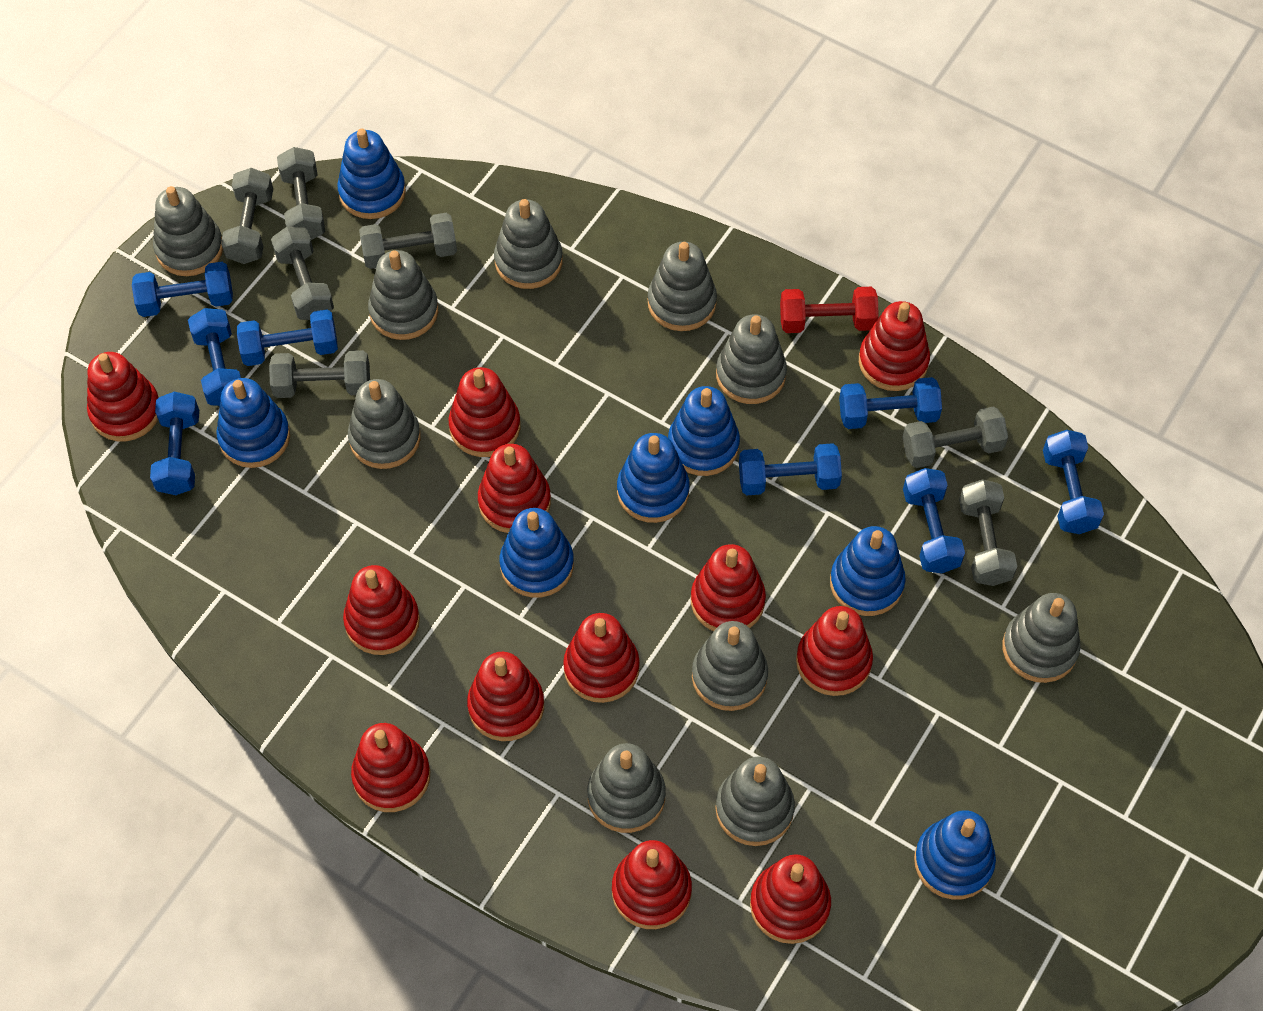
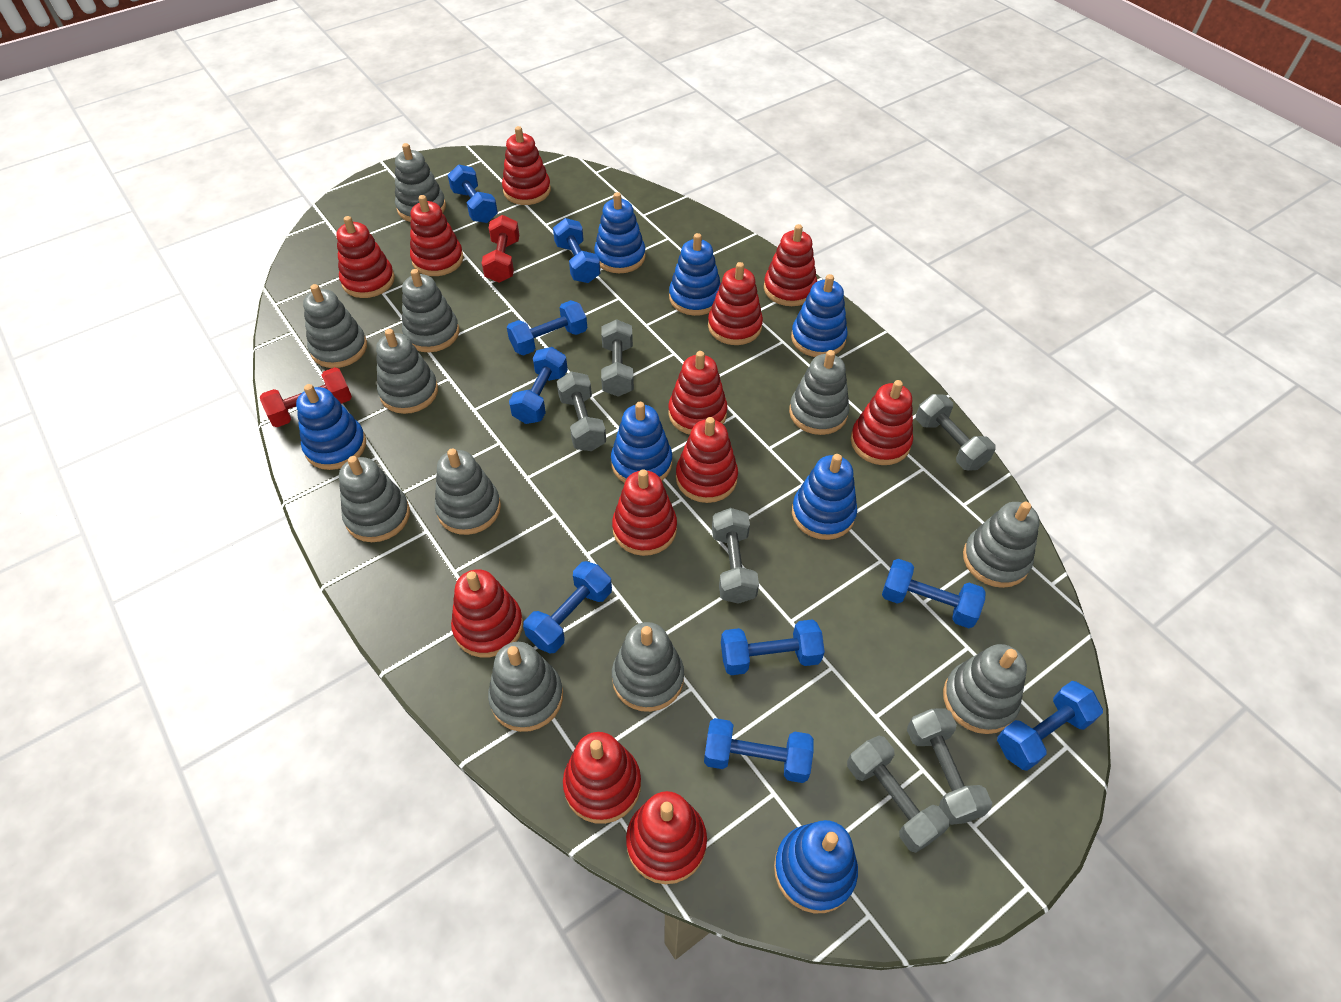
blue dumbbell: 8 -> 9
grey dumbbell: 7 -> 6
grey stacking toy: 10 -> 11
red dumbbell: 1 -> 2

